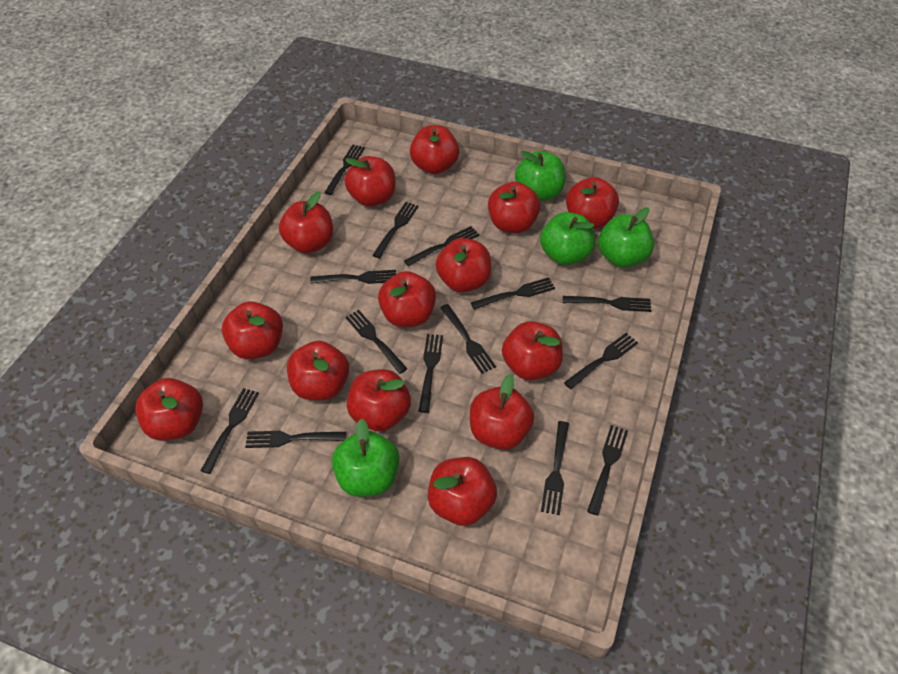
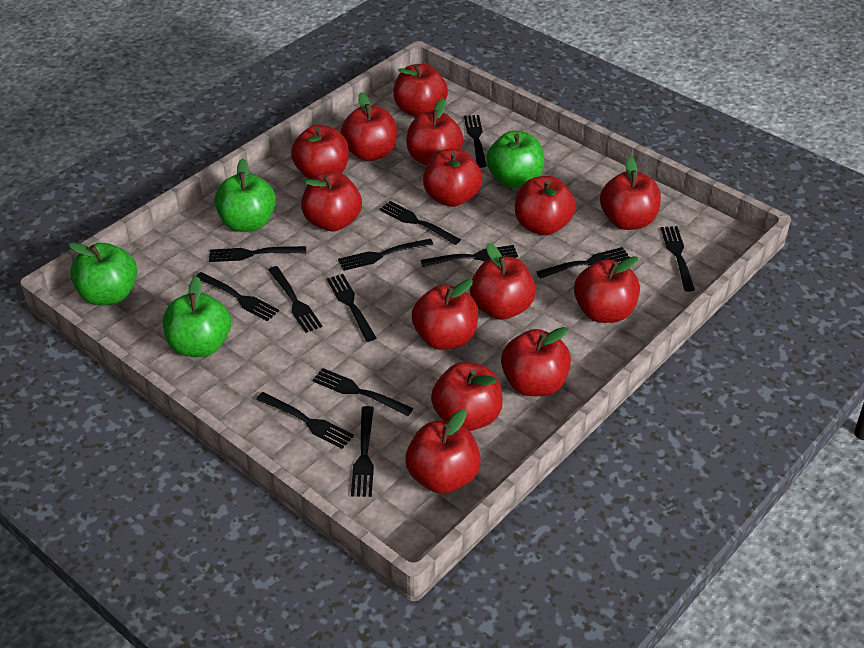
black fork: 14 -> 13

